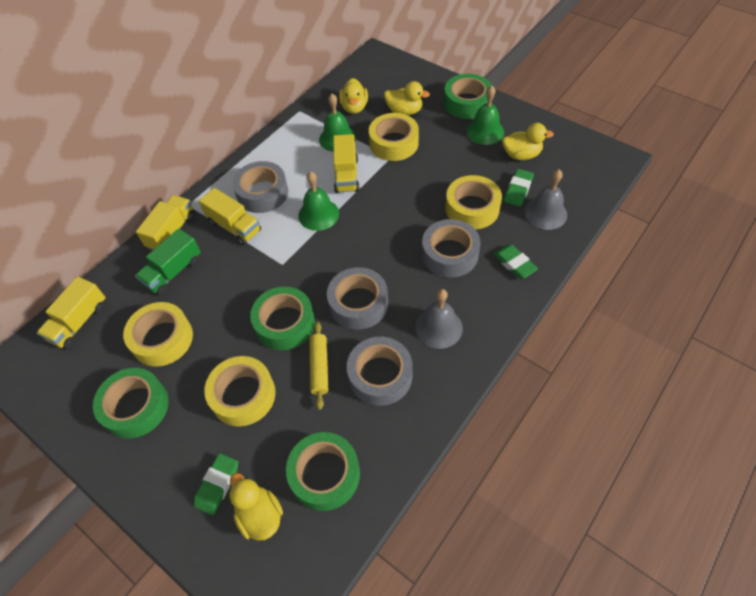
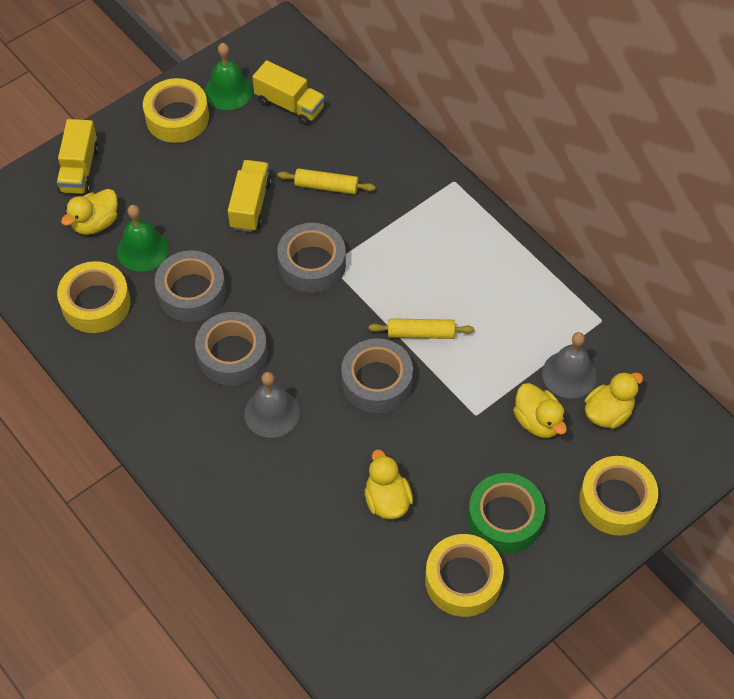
green bell: 3 -> 2
green eraser: 3 -> 0
green tape: 4 -> 1
green truck: 1 -> 0
yellow rolling pin: 1 -> 2
yellow truck: 4 -> 3

